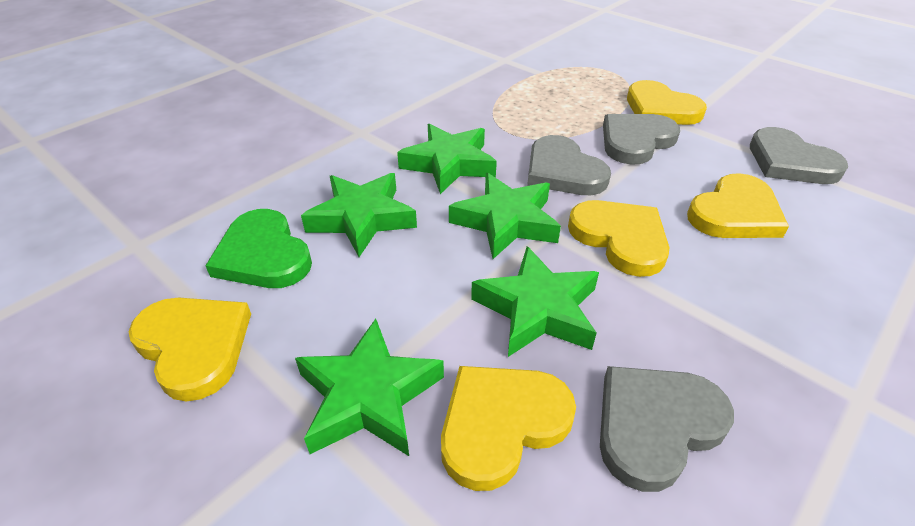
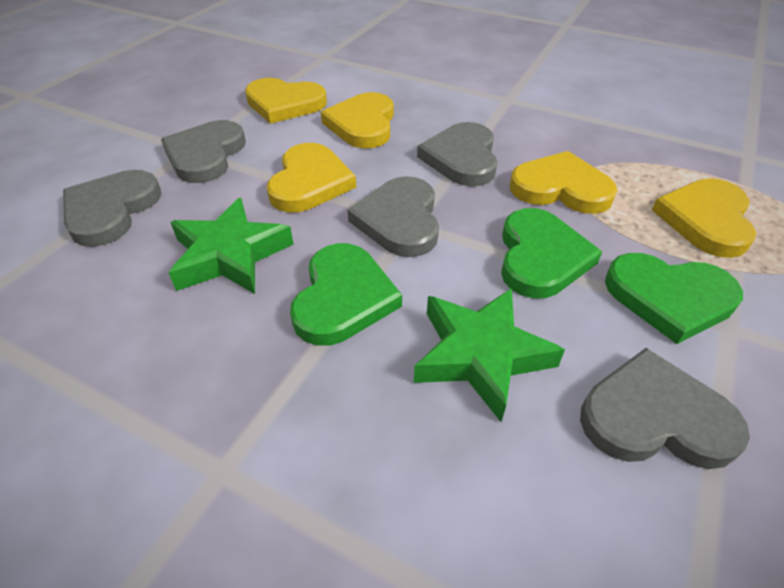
green heart: 1 -> 3
green star: 5 -> 2
grey heart: 4 -> 5

